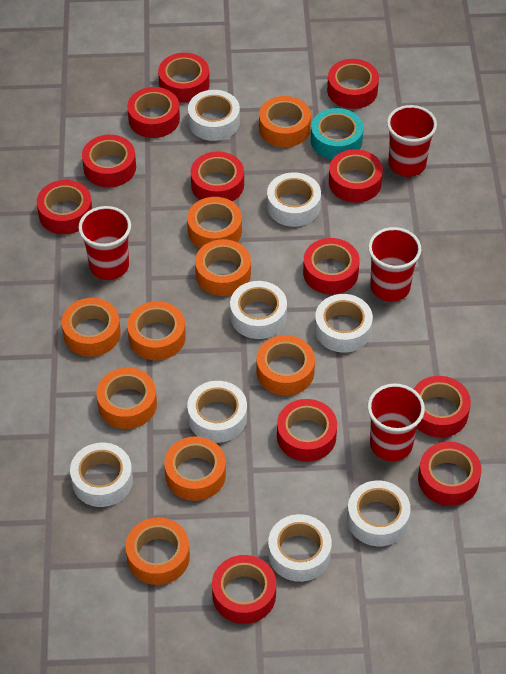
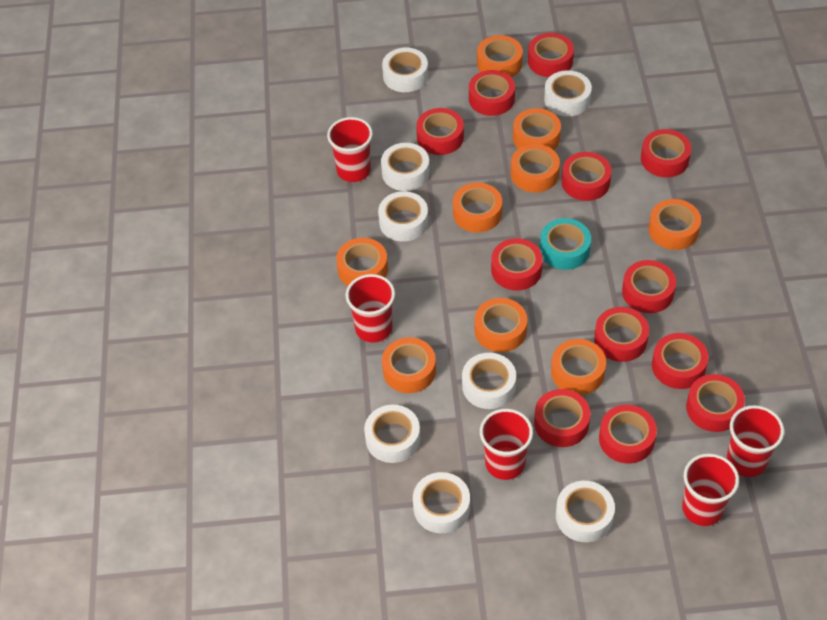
red cup: 4 -> 5

